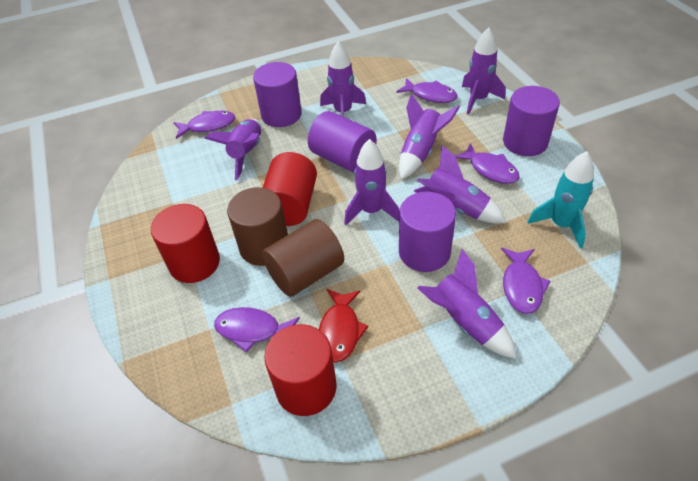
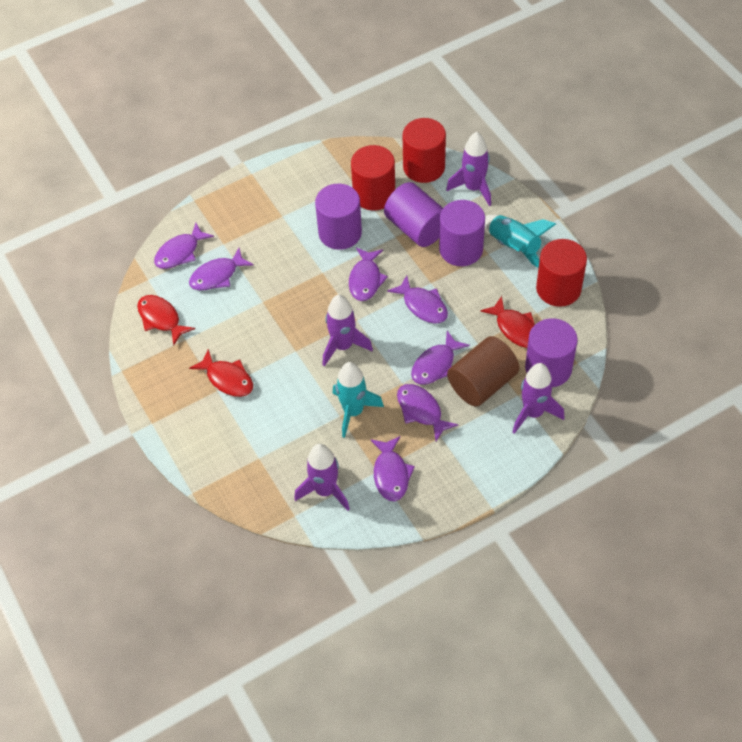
brown cylinder: 2 -> 1
purple fish: 5 -> 7
purple rocket: 7 -> 4
red fish: 1 -> 3
turquoise rocket: 1 -> 2

